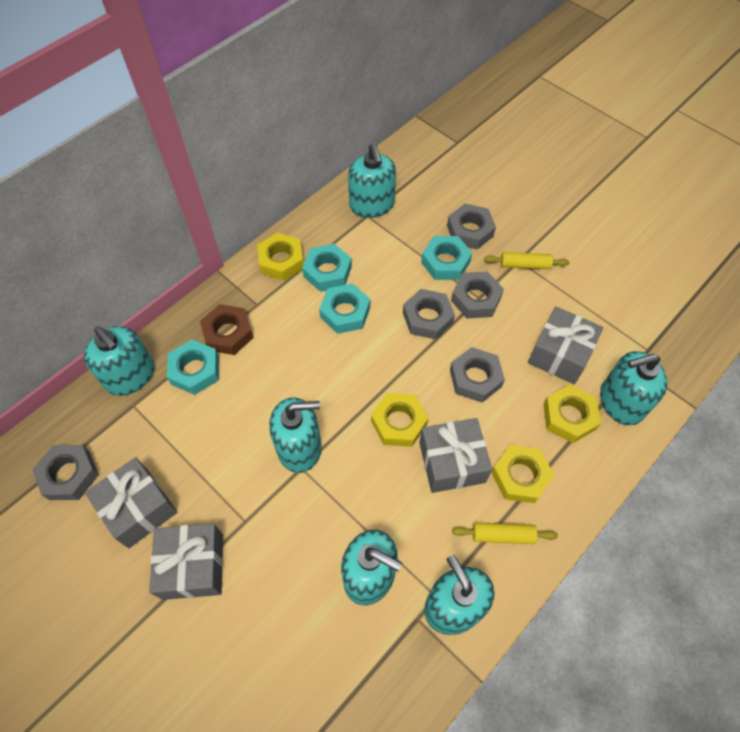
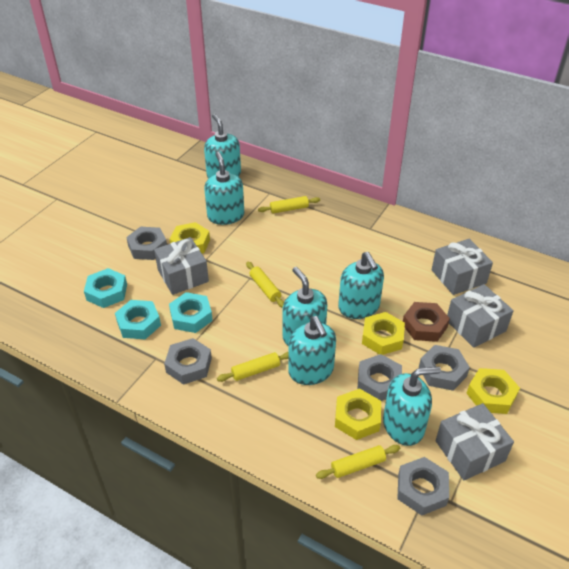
turquoise nut: 4 -> 3
yellow rolling pin: 2 -> 4

